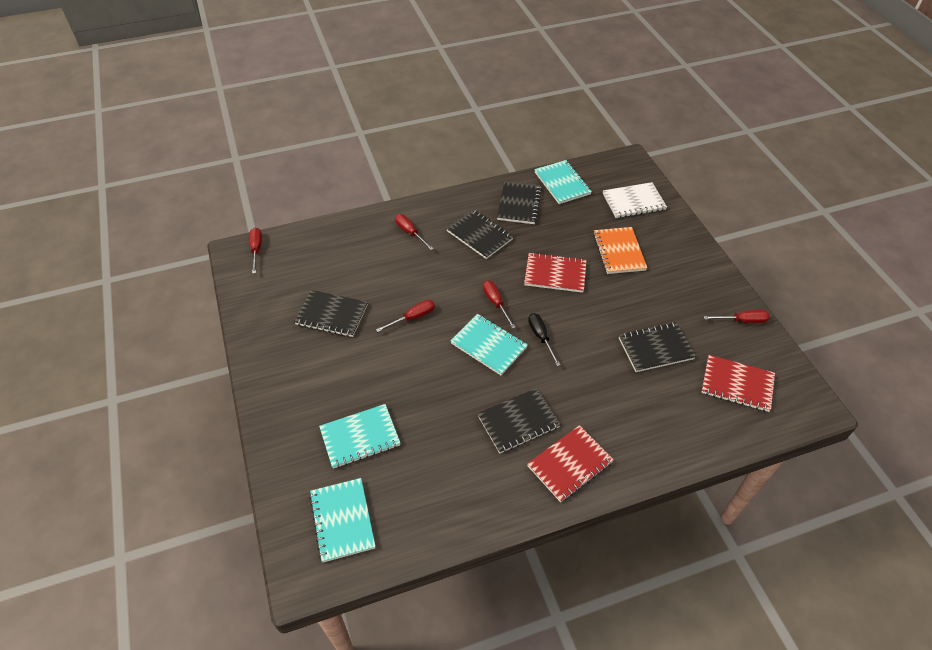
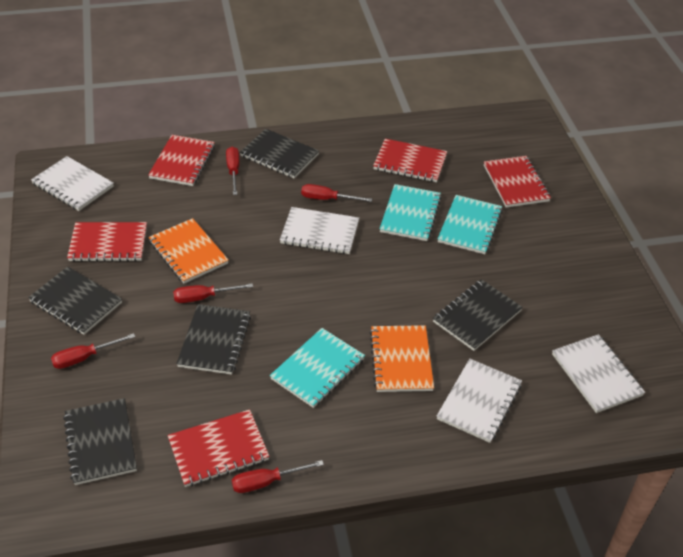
black screwdriver: 1 -> 0
orange notebook: 1 -> 2
red notebook: 3 -> 5
turquoise notebook: 4 -> 3
white notebook: 1 -> 4

